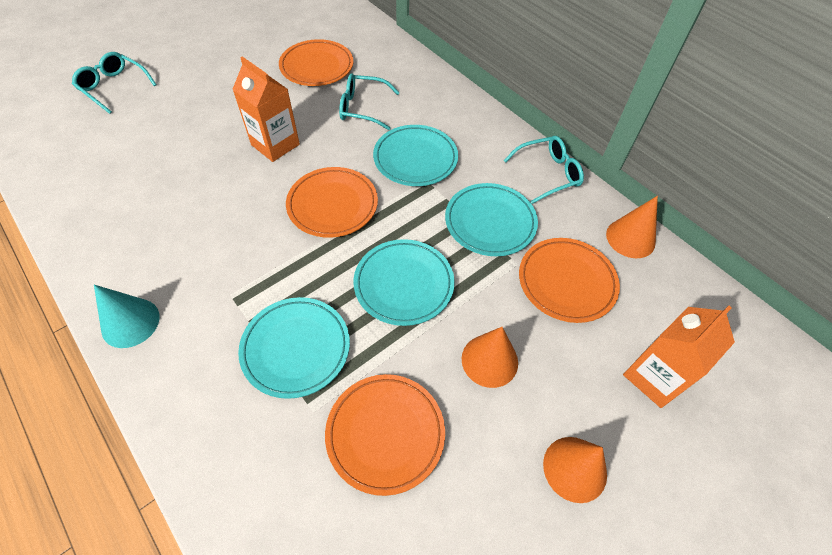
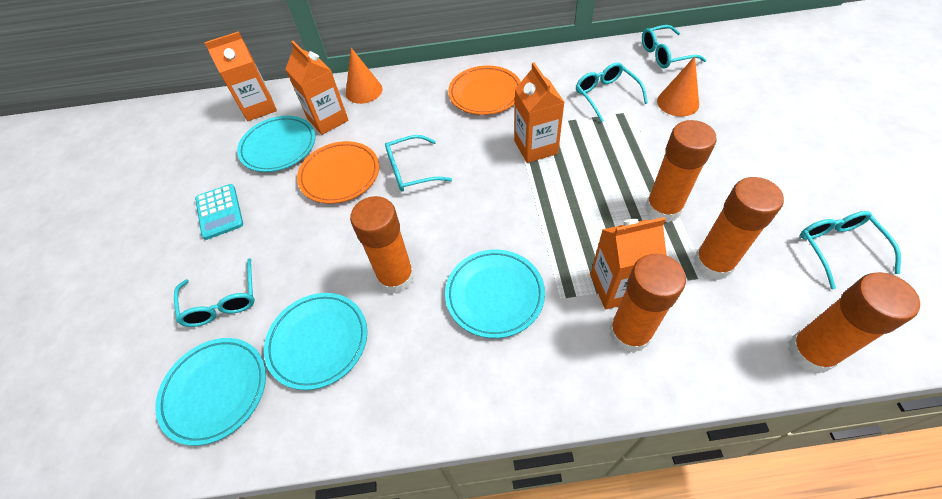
orange carton: 2 -> 4
orange cone: 3 -> 2
orange glue stick: 0 -> 5
orange plate: 4 -> 2
turquoise calculator: 0 -> 1
turquoise cone: 1 -> 0
turquoise glasses: 3 -> 5

